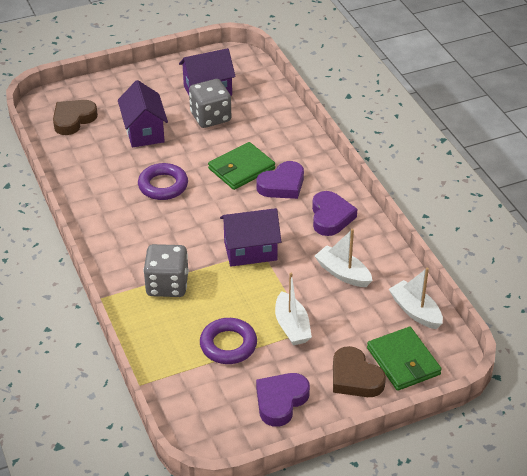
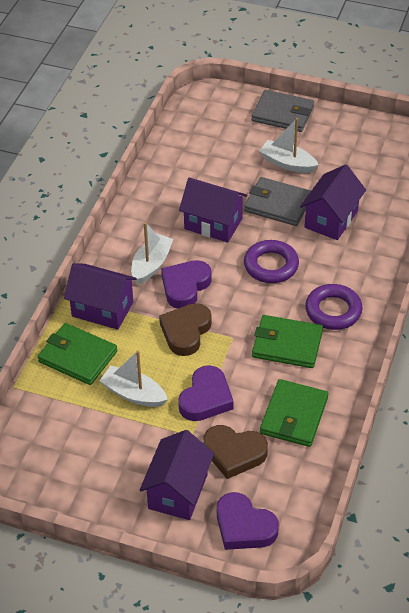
green wallet: 2 -> 3
grey dice: 2 -> 0
grey wallet: 0 -> 2
purple house: 3 -> 4

